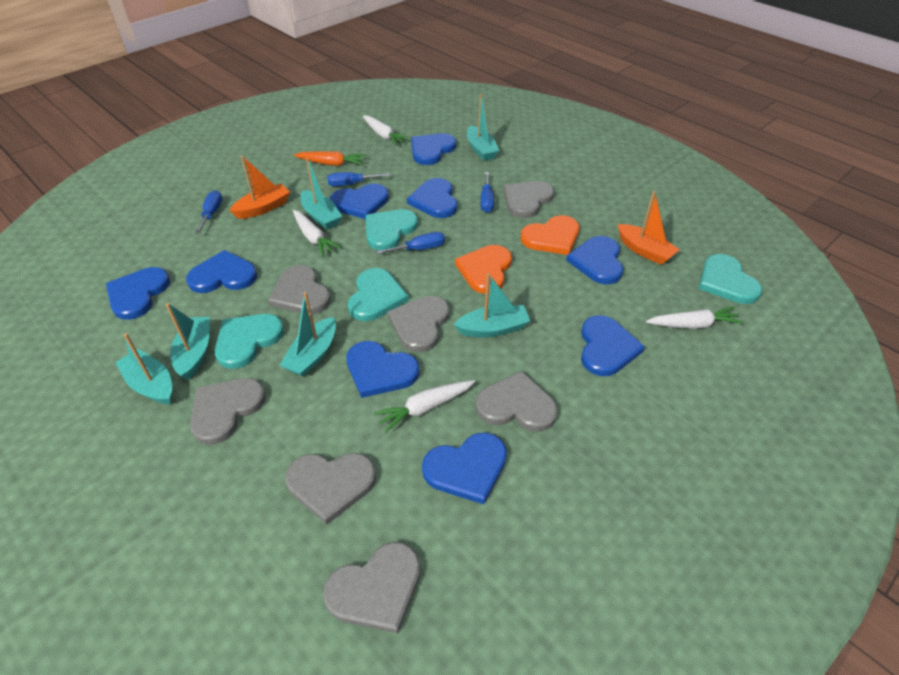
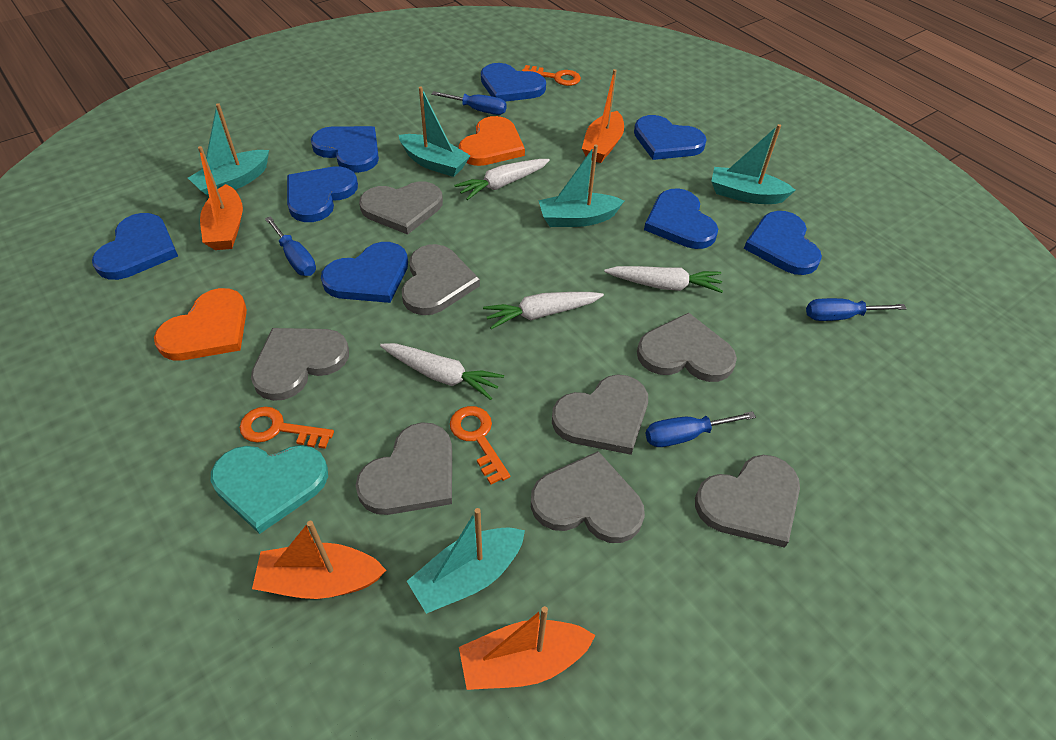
blue heart: 9 -> 8
grey heart: 7 -> 8
orange boat: 2 -> 4
orange carrot: 1 -> 0
orange key: 0 -> 3
turquoise boat: 6 -> 5
turquoise heart: 4 -> 1

